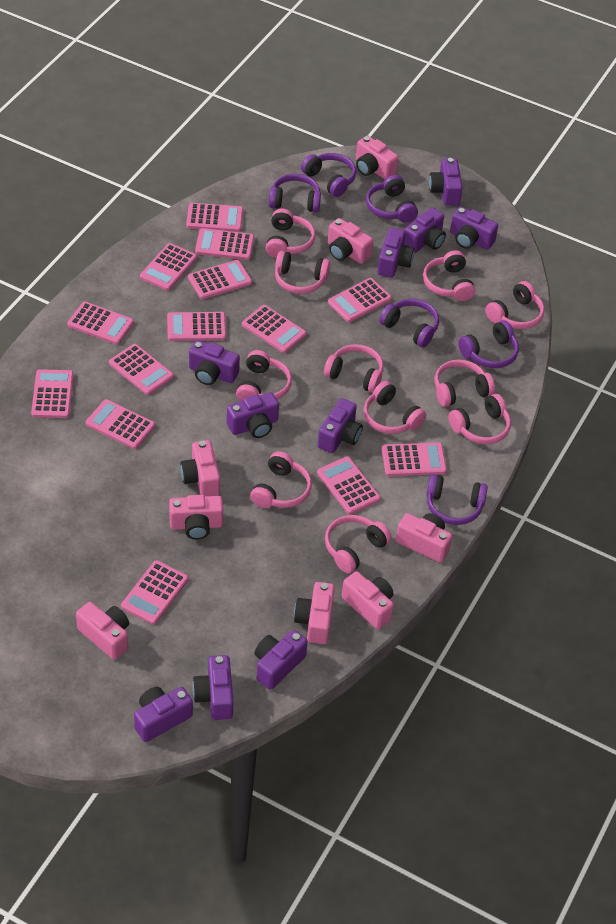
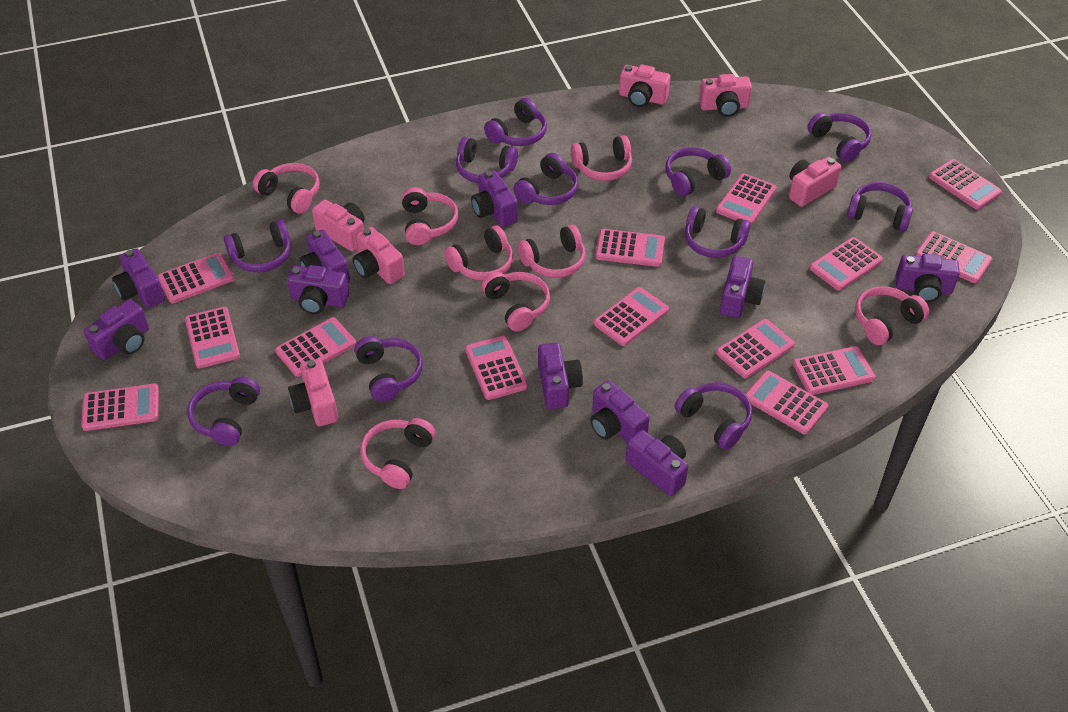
pink camera: 8 -> 6
pink headphones: 11 -> 8
purple headphones: 6 -> 11

